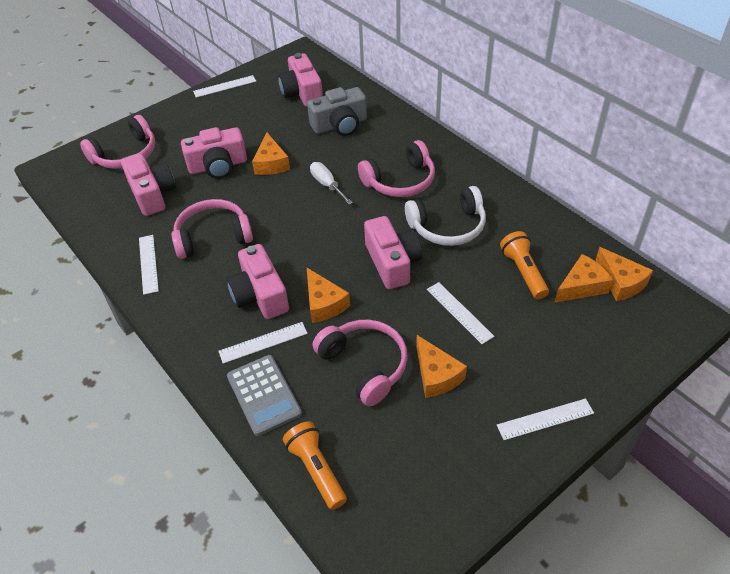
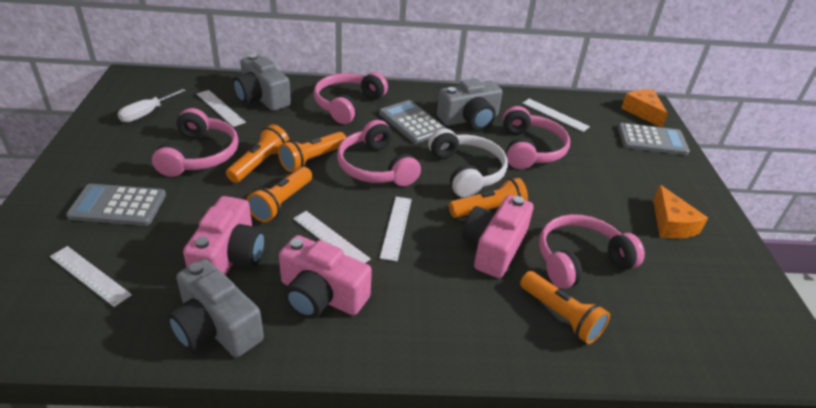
grey calculator: 1 -> 3
grey camera: 1 -> 3
orange cheese: 5 -> 2
orange flashlight: 2 -> 5
pink camera: 5 -> 3
pink headphones: 4 -> 5

